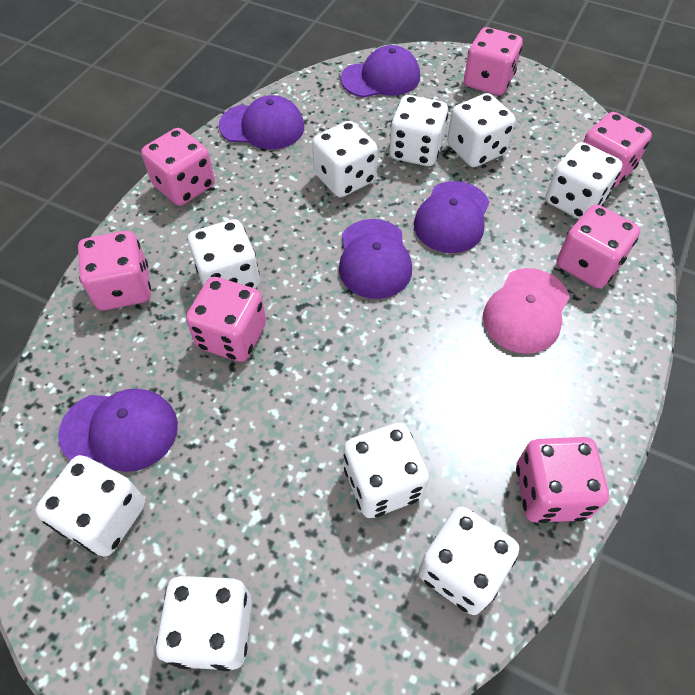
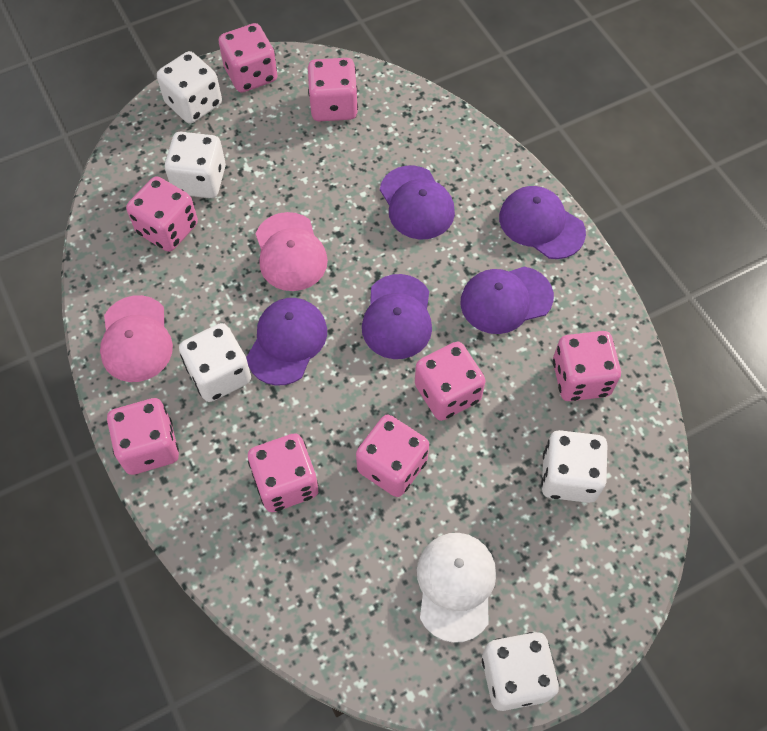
pink cap: 1 -> 2
pink dice: 7 -> 8
white cap: 0 -> 1
white dice: 9 -> 5

